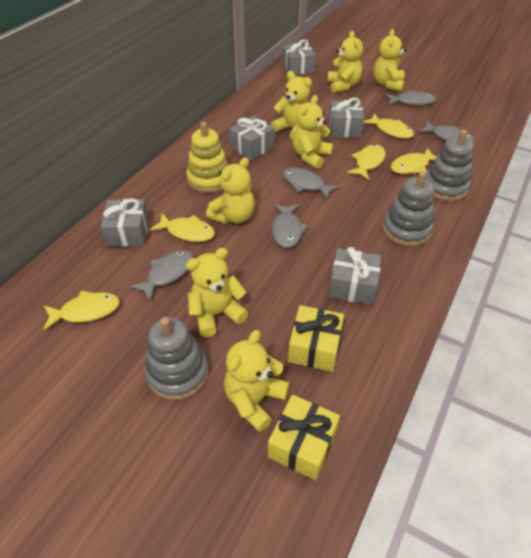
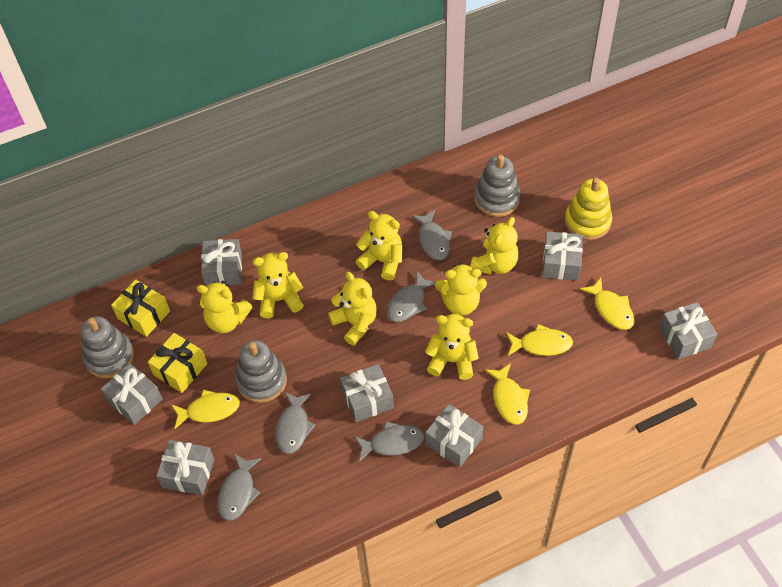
grey gift: 5 -> 7
yellow fish: 5 -> 4

